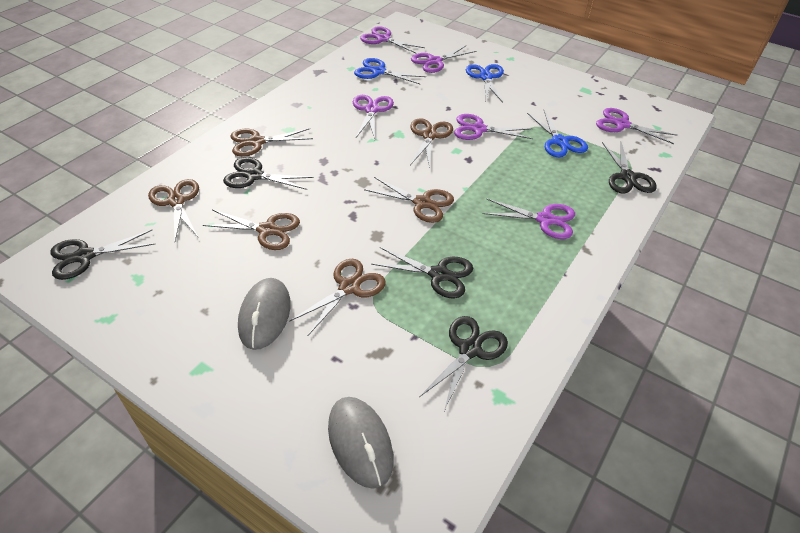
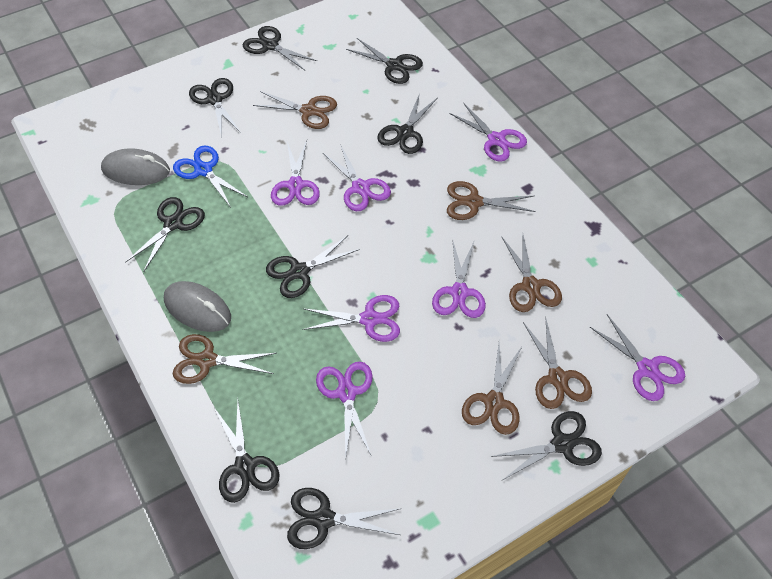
black scissors: 5 -> 9
blue scissors: 3 -> 1
purple scissors: 6 -> 7

